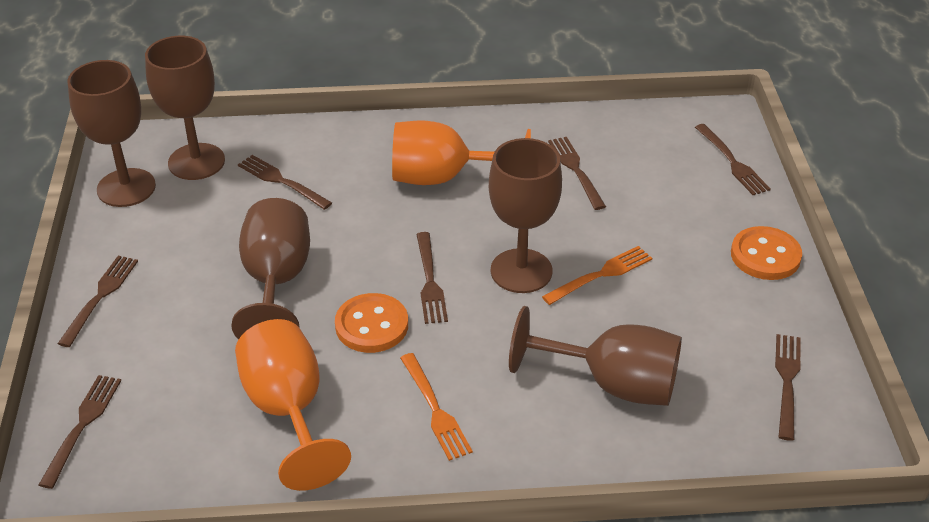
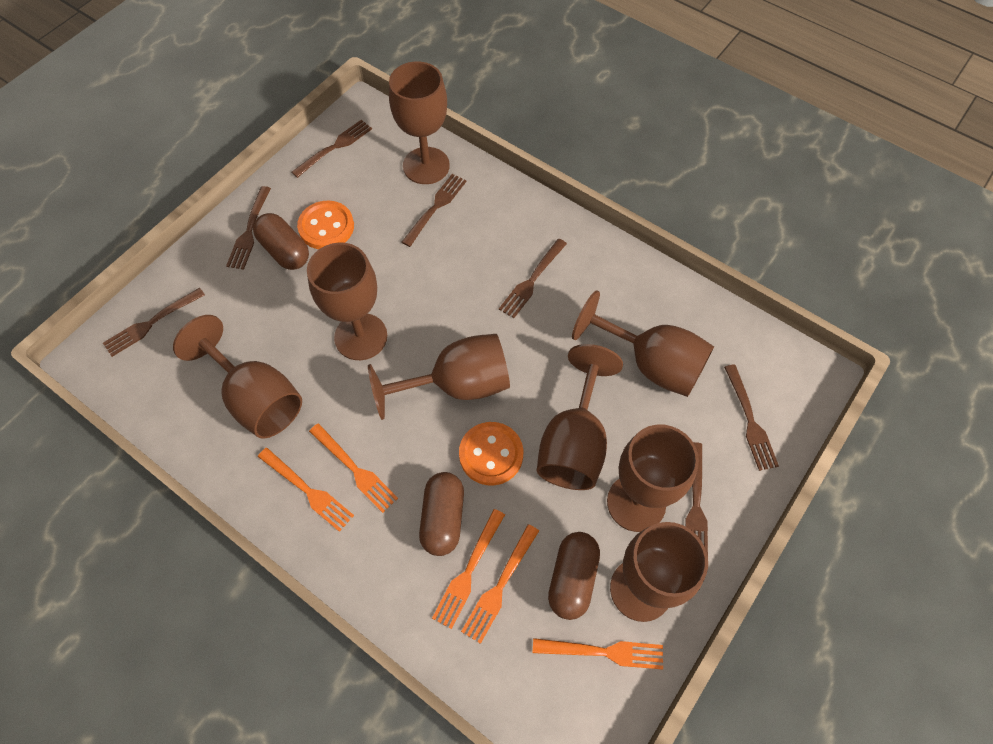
brown capsule: 0 -> 3
brown goblet: 5 -> 8
orange fork: 2 -> 5
orange goblet: 2 -> 0

